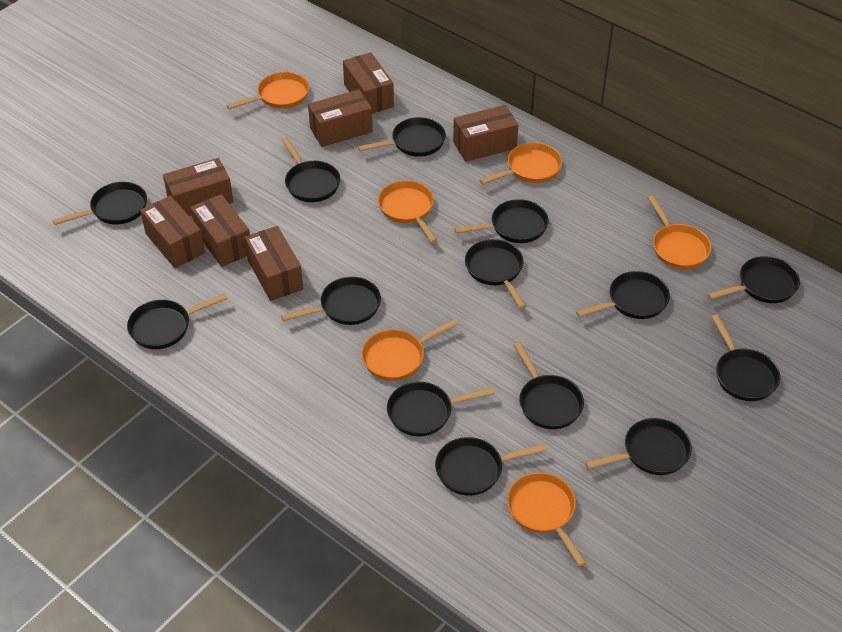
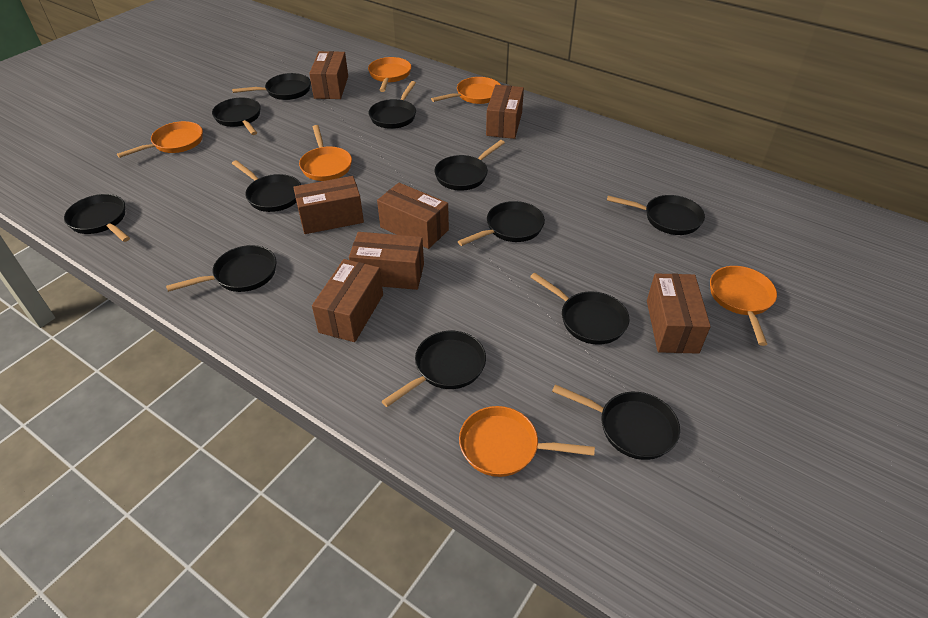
black pan: 14 -> 12

